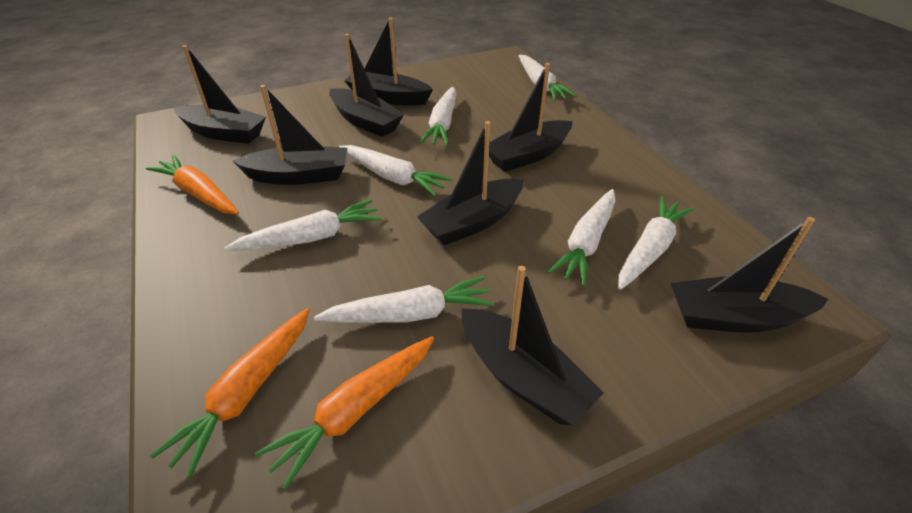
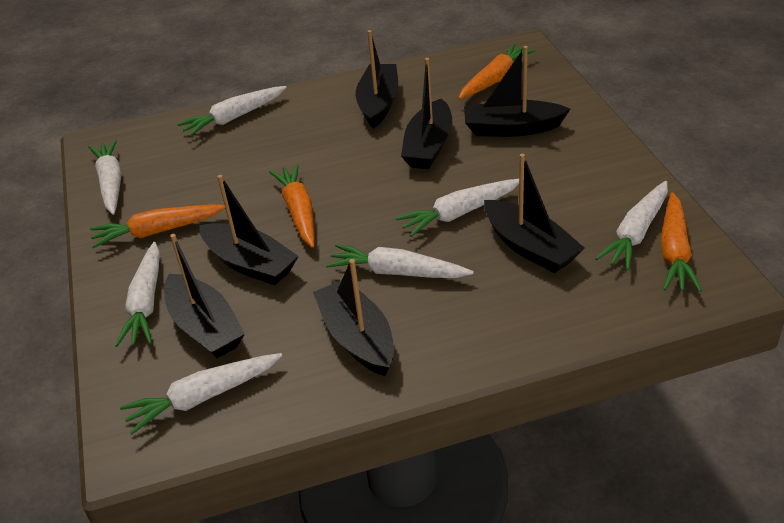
black boat: 8 -> 7
orange carrot: 3 -> 4

